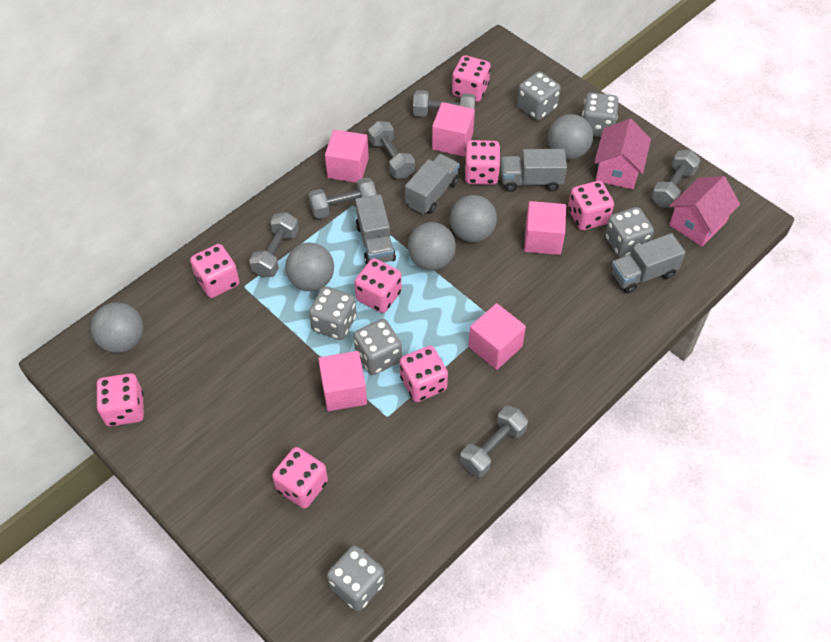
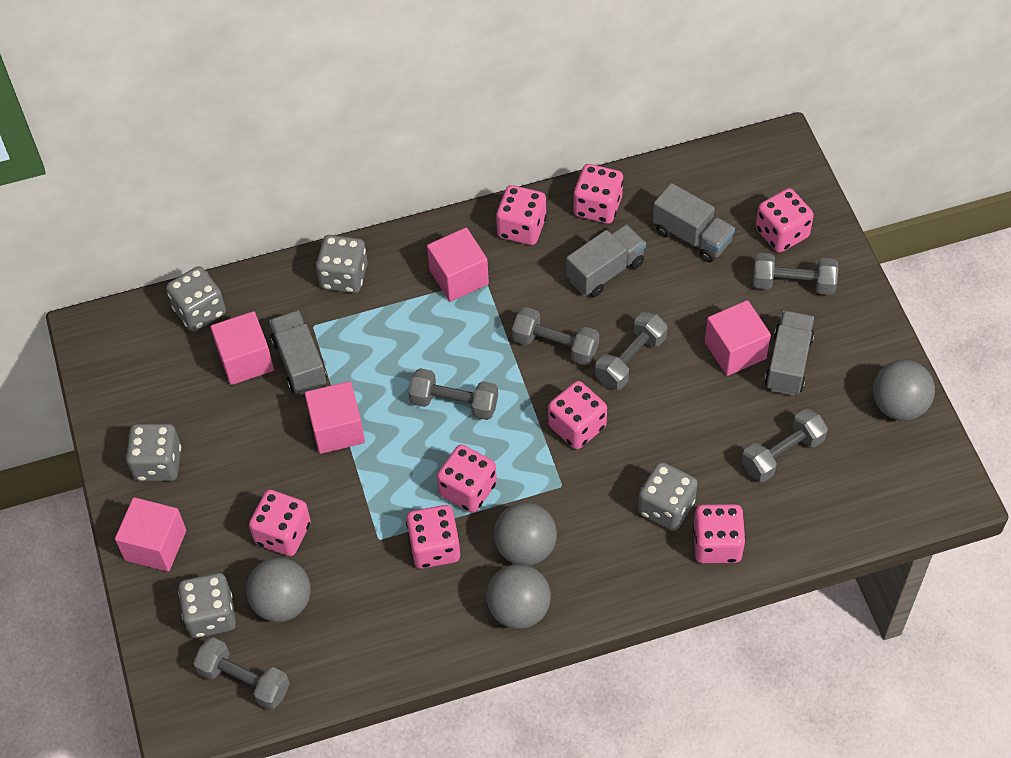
grey ball: 5 -> 4
grey dice: 6 -> 5
pink house: 2 -> 0

